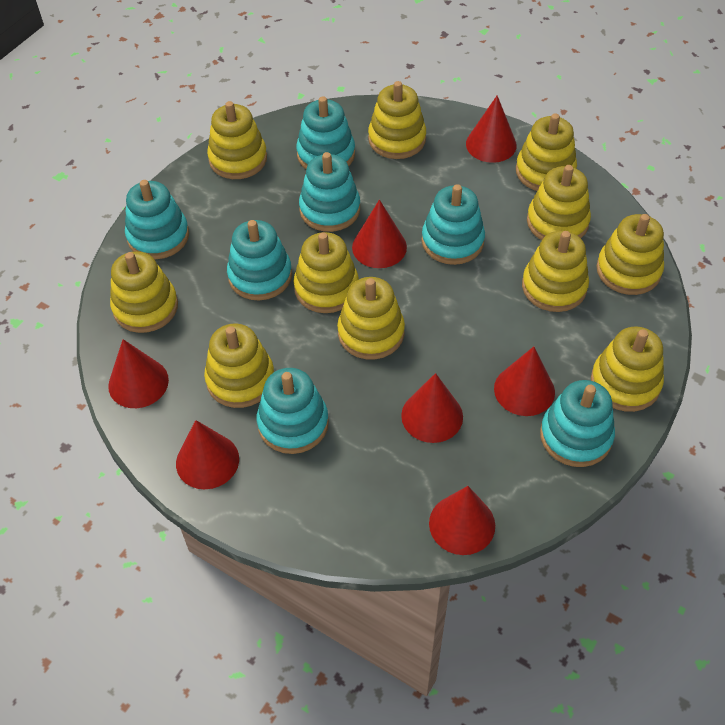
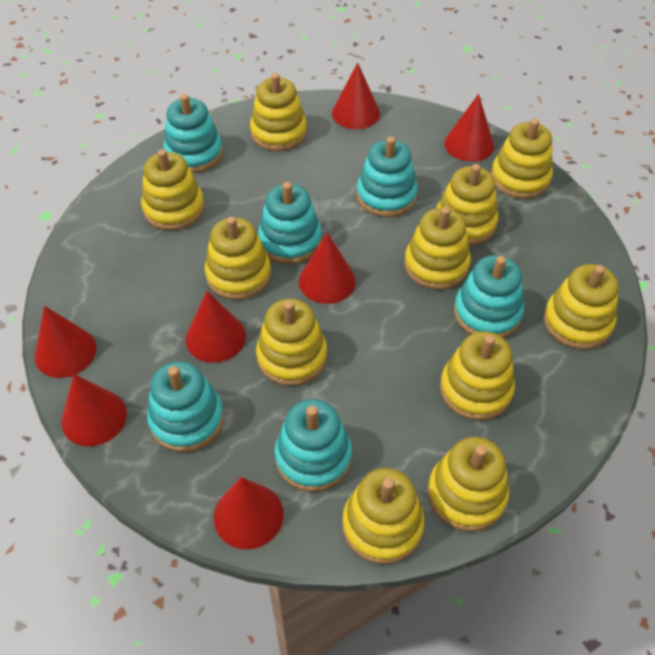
turquoise stacking toy: 7 -> 6

